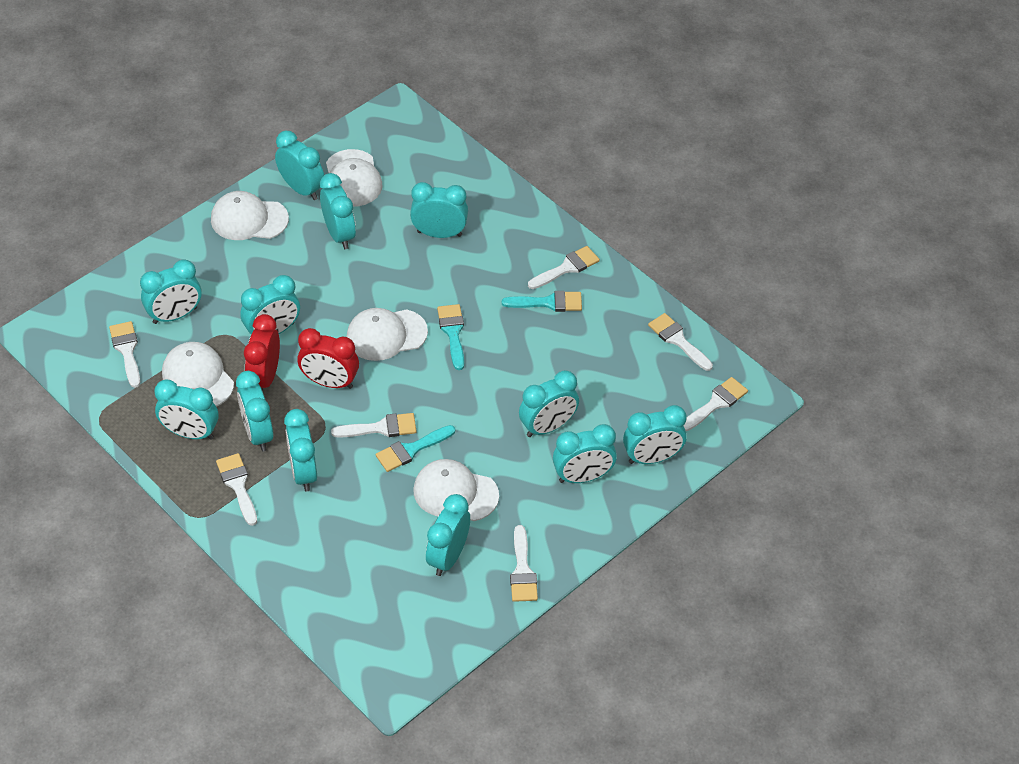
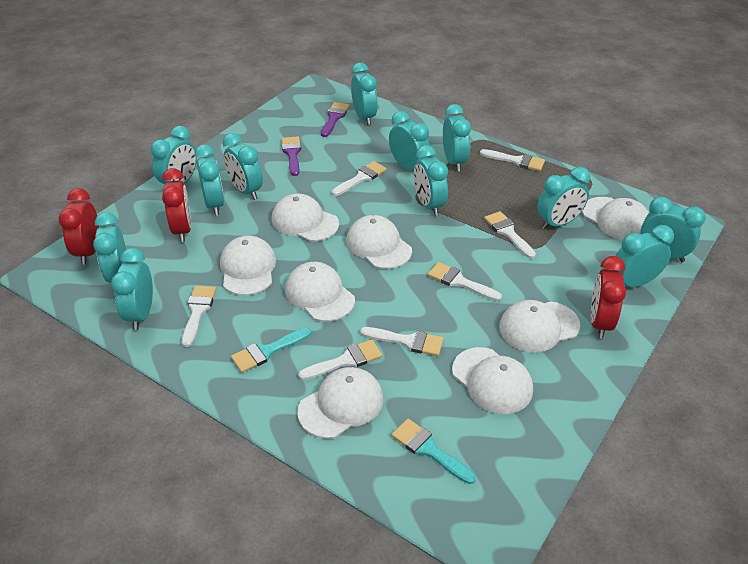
purple brush: 0 -> 2
red clock: 2 -> 3
turquoise brush: 3 -> 2
white cap: 5 -> 8

